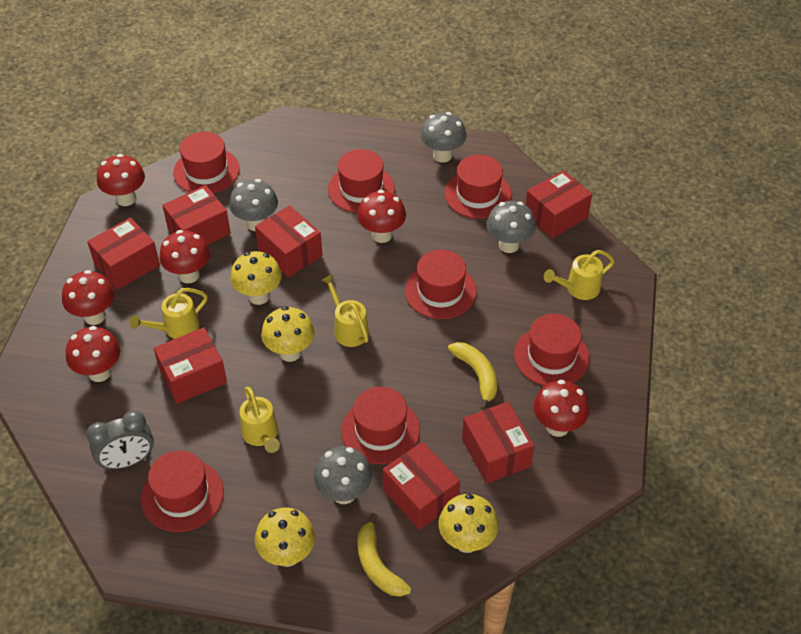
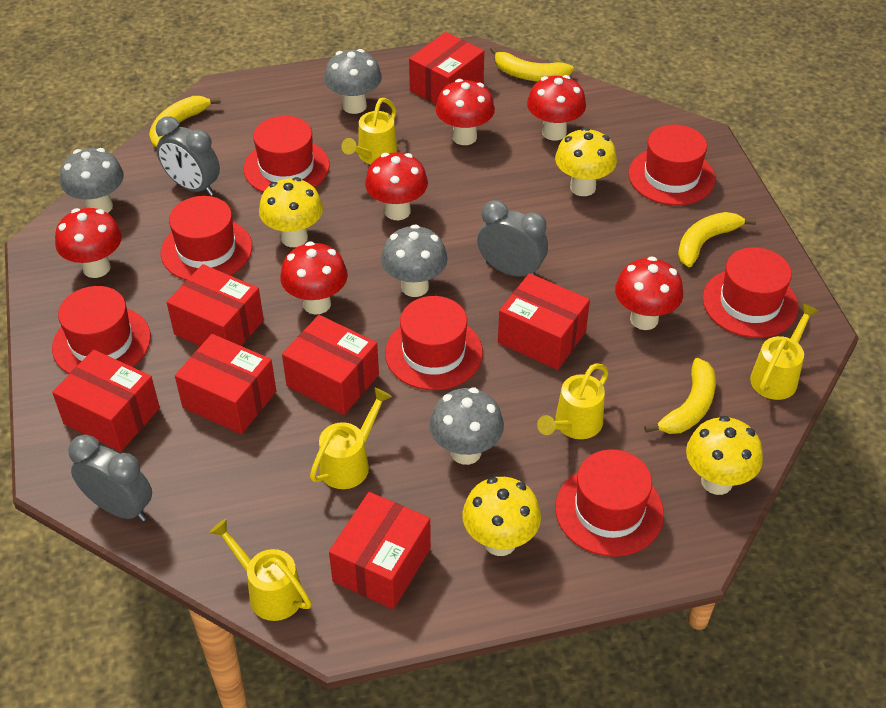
grey clock: 1 -> 3
yellow banana: 2 -> 4
yellow watering can: 4 -> 5

